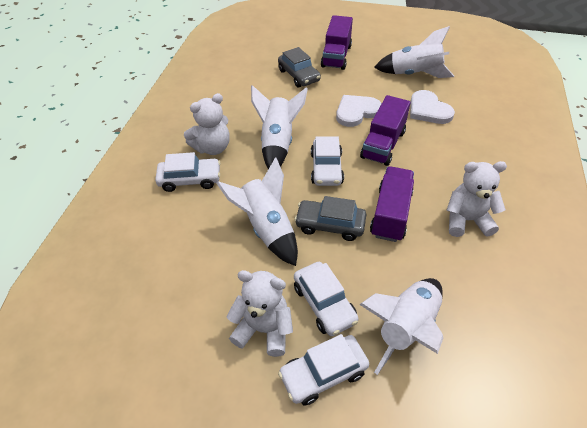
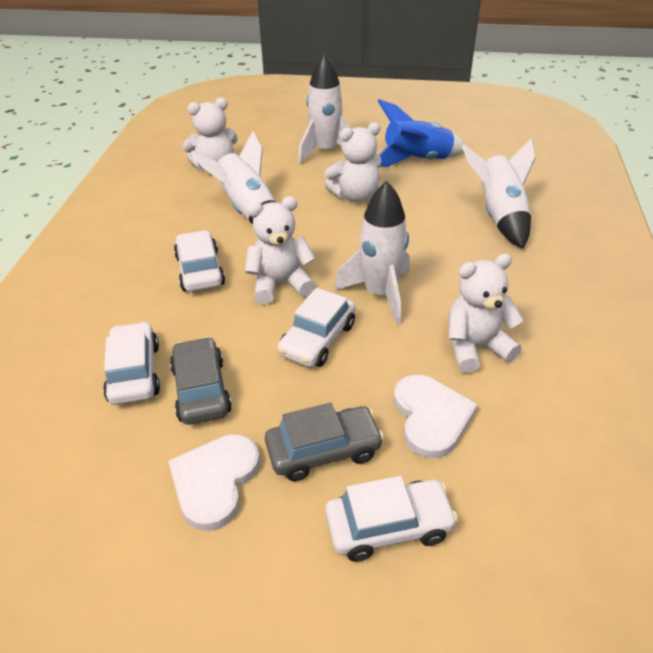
blue rocket: 0 -> 1
purple truck: 3 -> 0
white teddy bear: 3 -> 4

